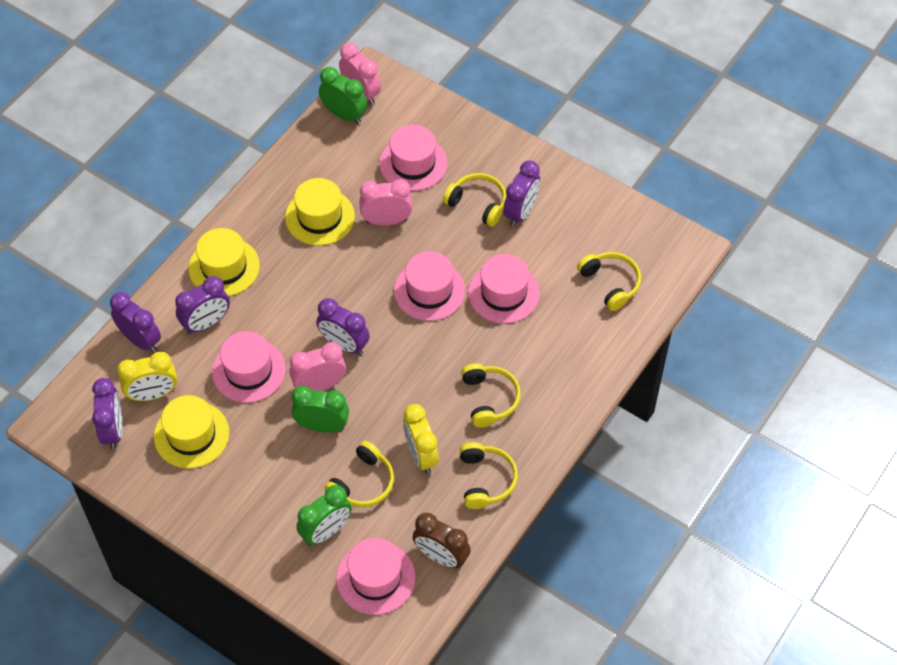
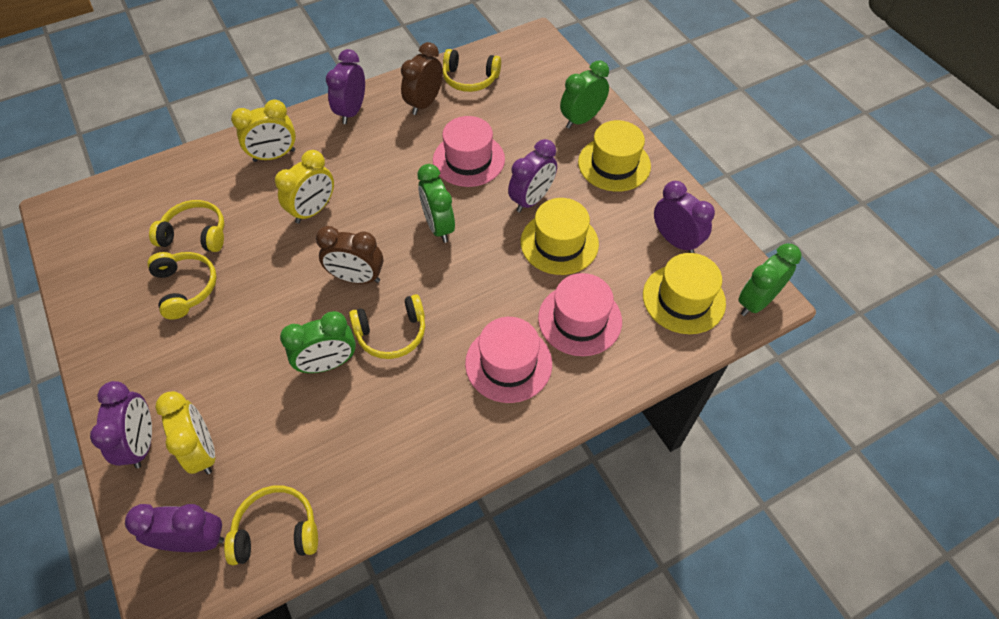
brown clock: 1 -> 2
green clock: 3 -> 4
pink clock: 3 -> 0
pink hat: 5 -> 3
yellow clock: 2 -> 3

